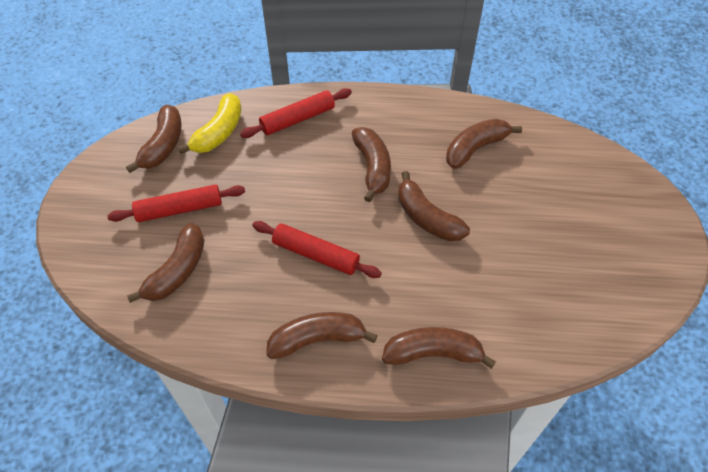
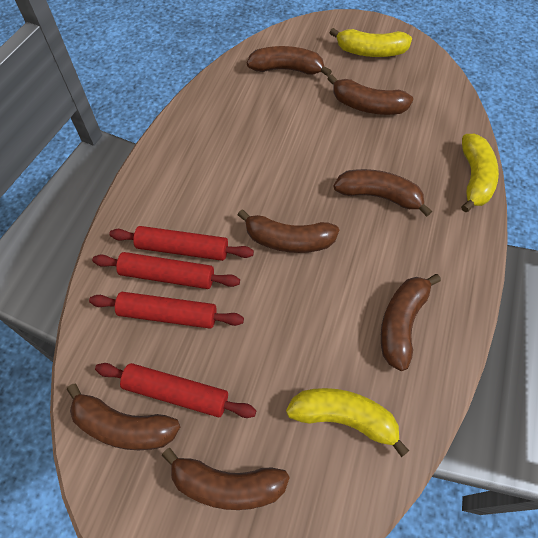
red rolling pin: 3 -> 4
yellow banana: 1 -> 3

